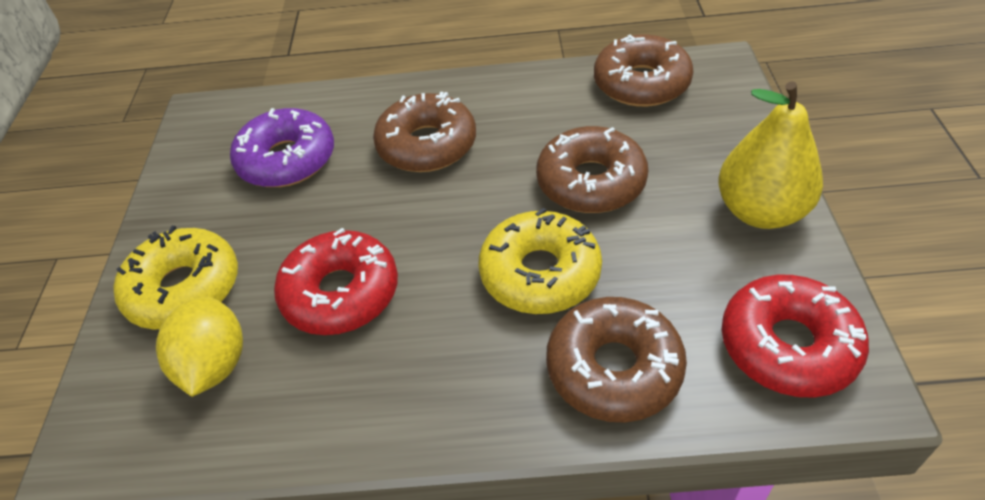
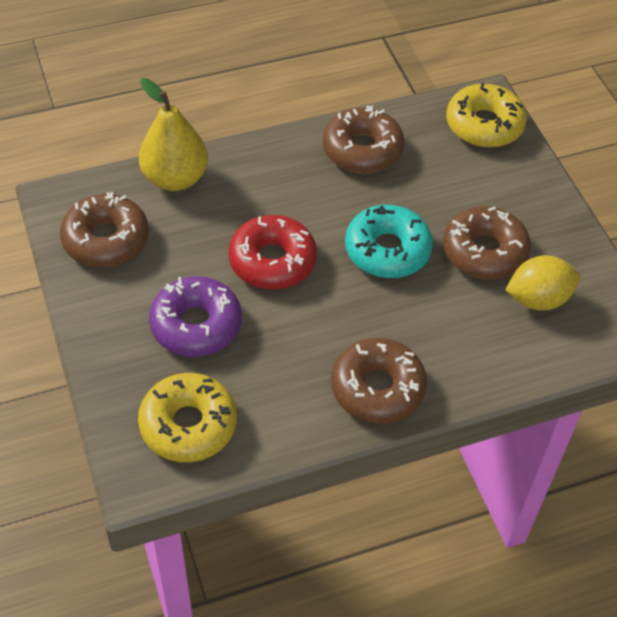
red donut: 2 -> 1
turquoise donut: 0 -> 1

